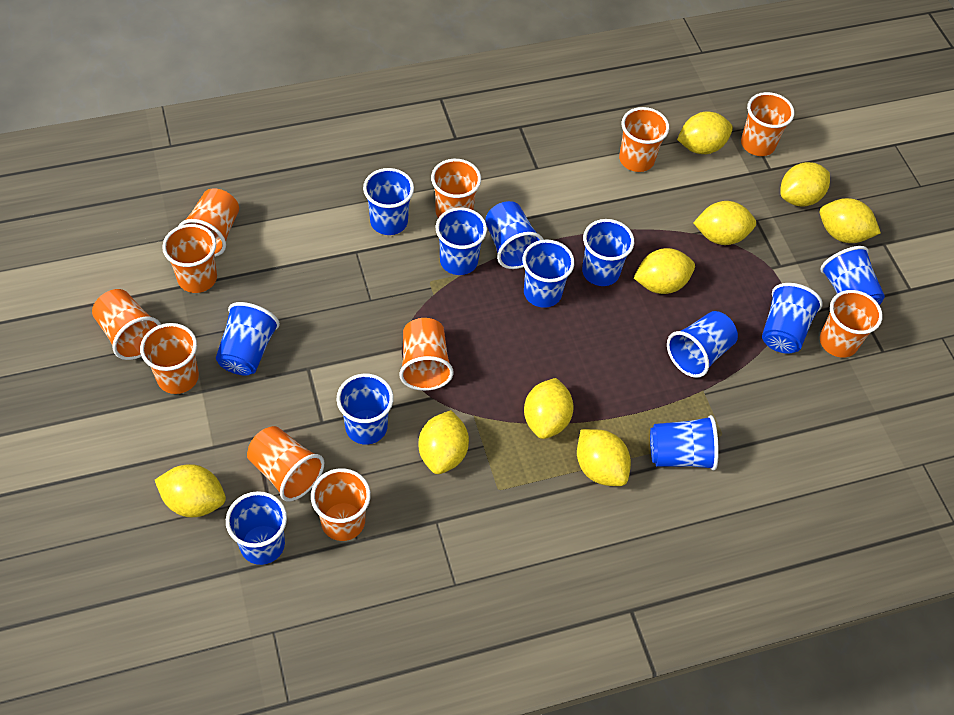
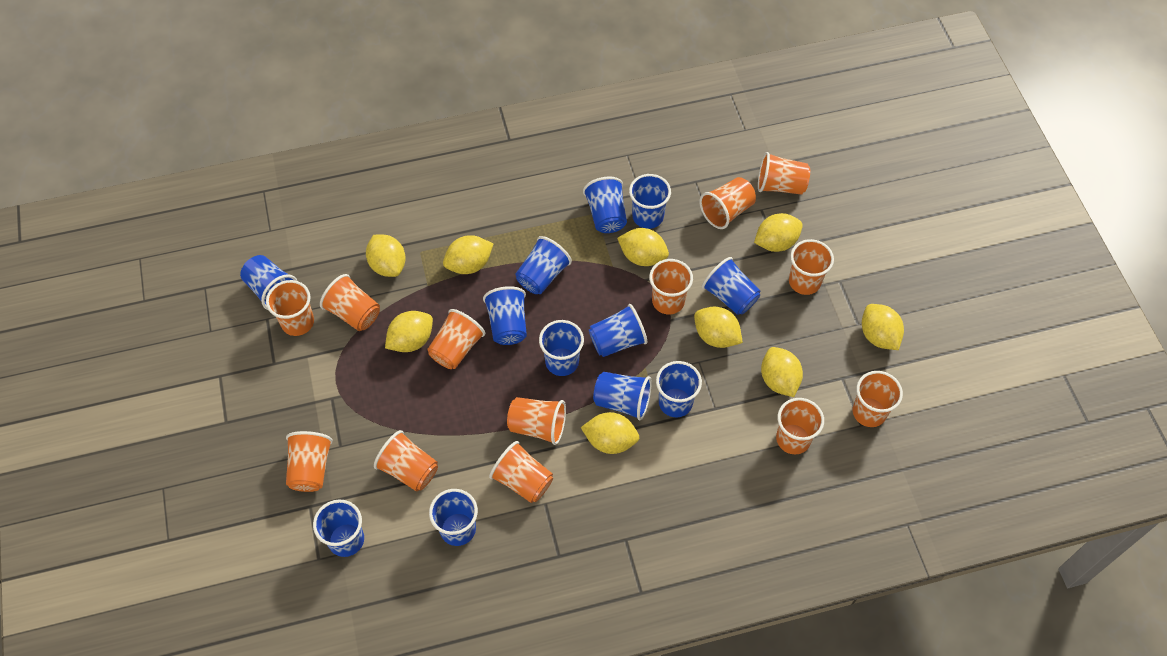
orange cup: 11 -> 13

